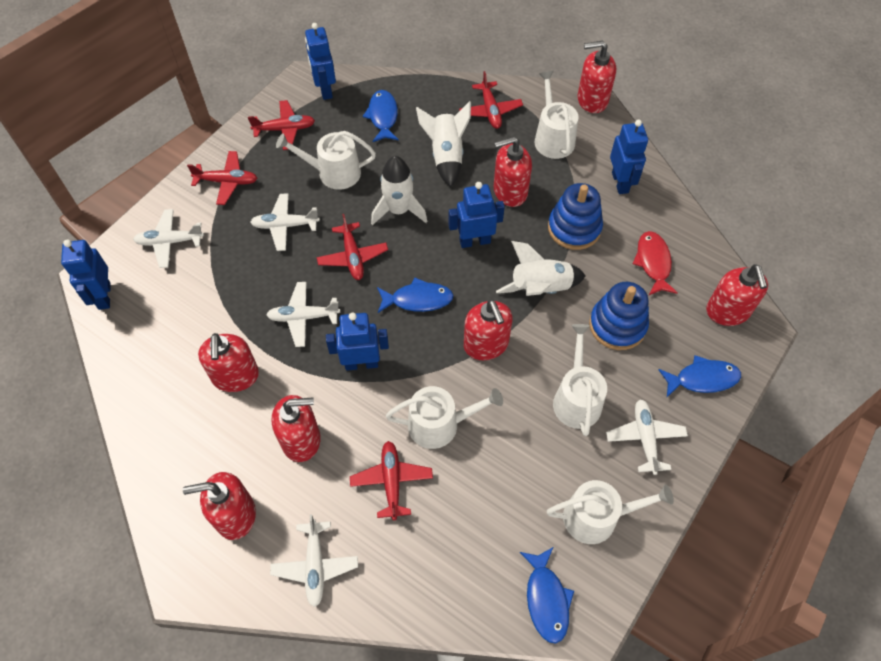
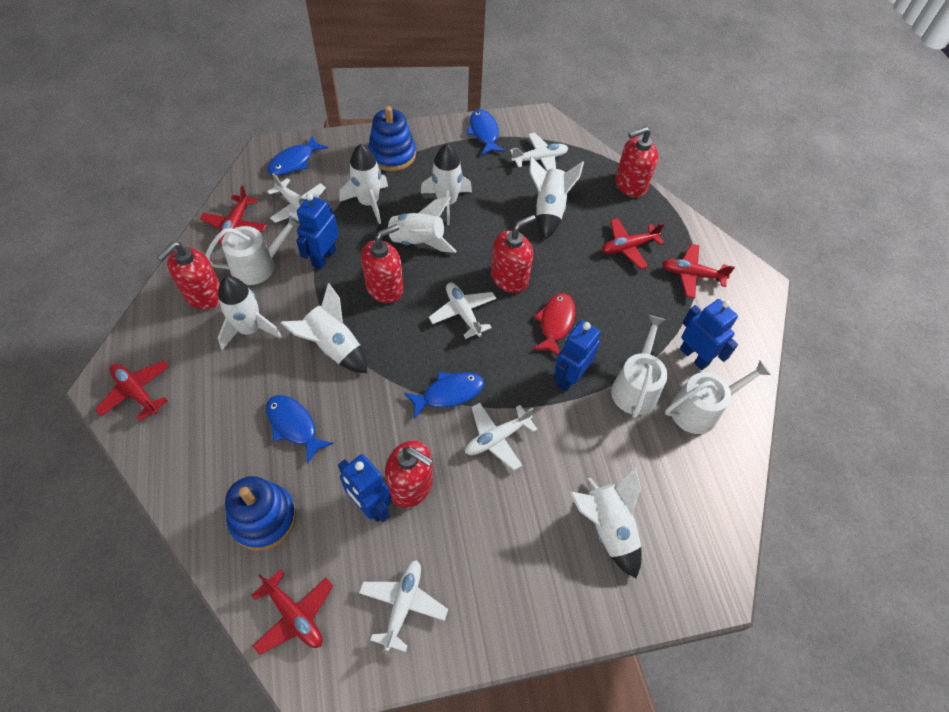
blue robot: 5 -> 4
red soap dispenser: 7 -> 5
white rocket: 3 -> 7
white watering can: 5 -> 3

